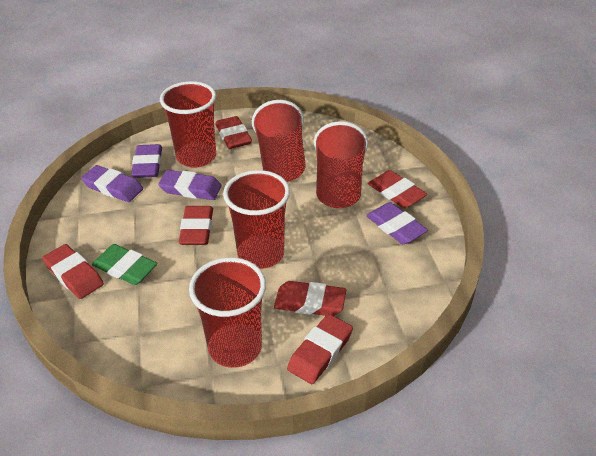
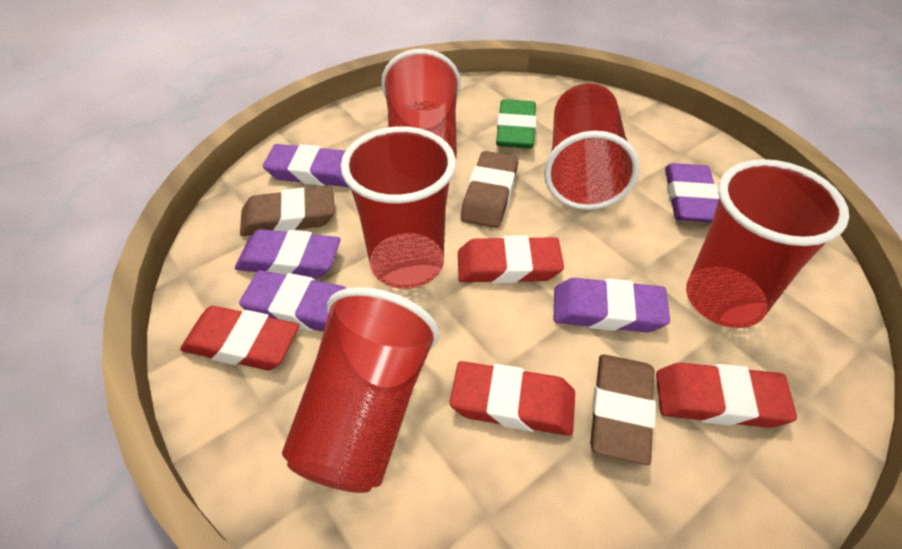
brown eraser: 0 -> 3
purple eraser: 4 -> 5
red eraser: 6 -> 4

